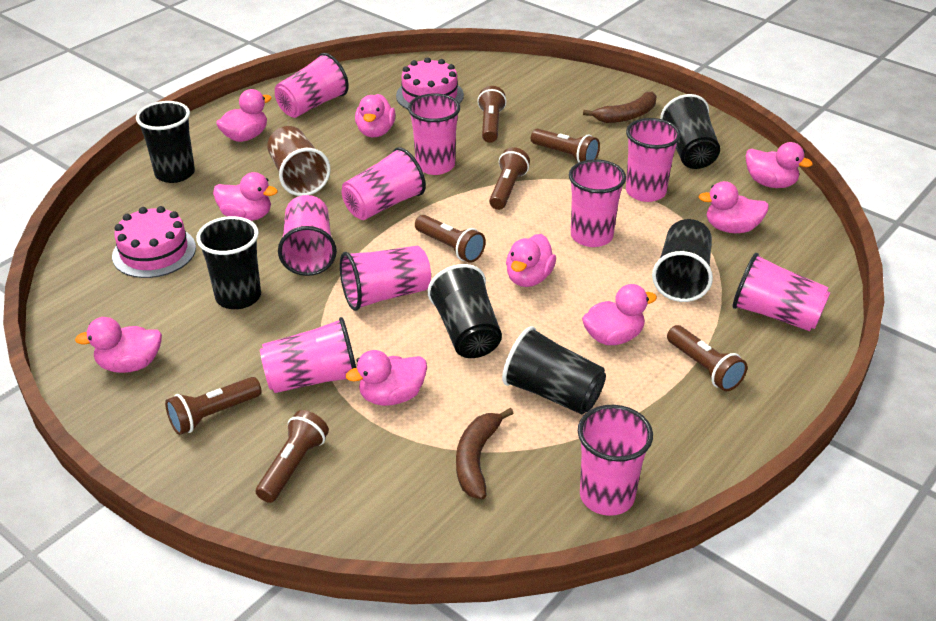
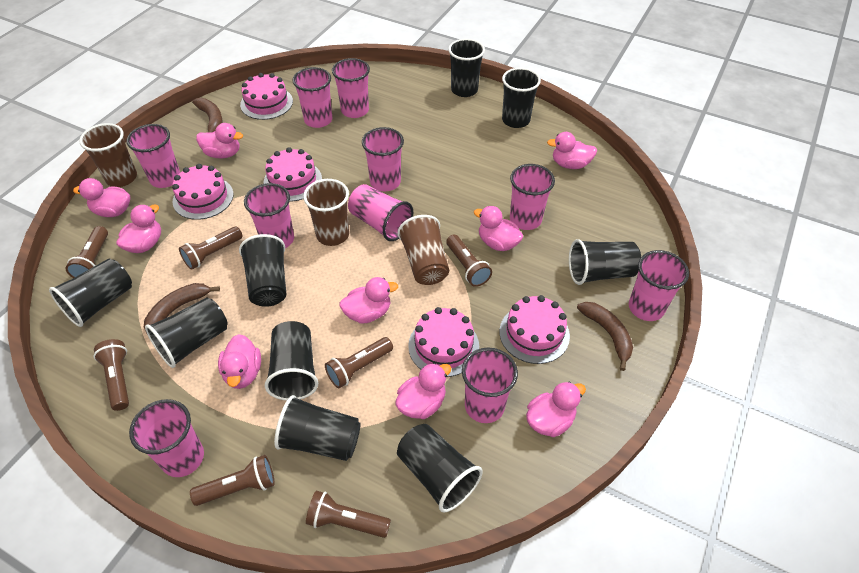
black cup: 6 -> 9
brown banana: 2 -> 3
brown cup: 1 -> 3
pink cake: 2 -> 5

